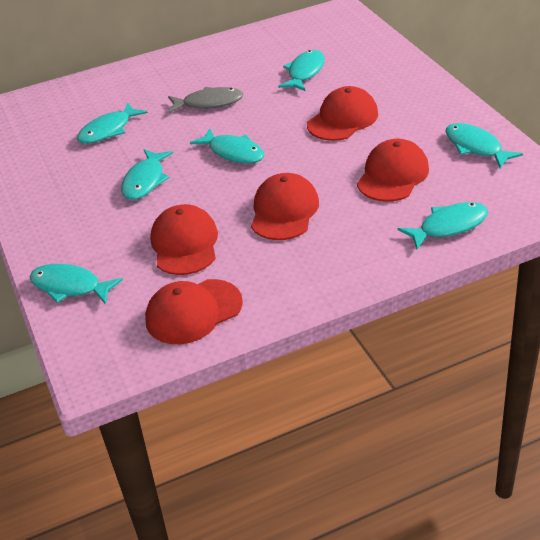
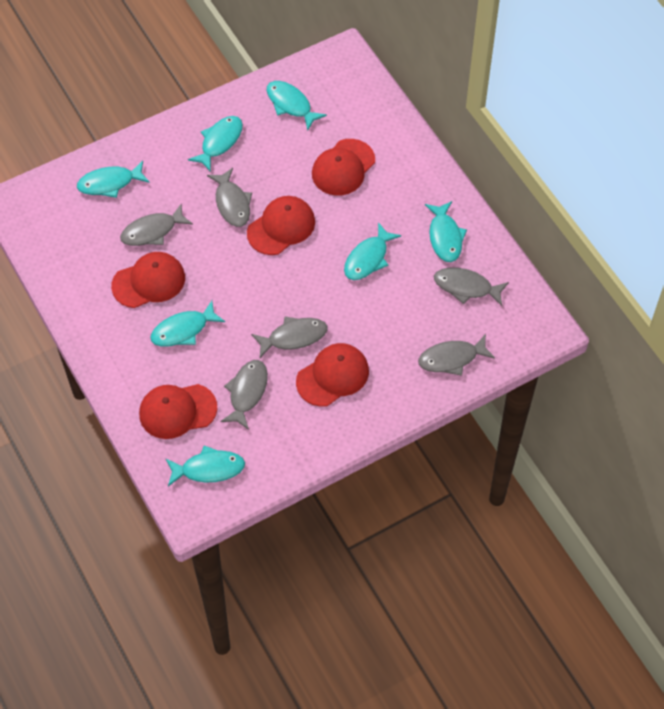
grey fish: 1 -> 6

